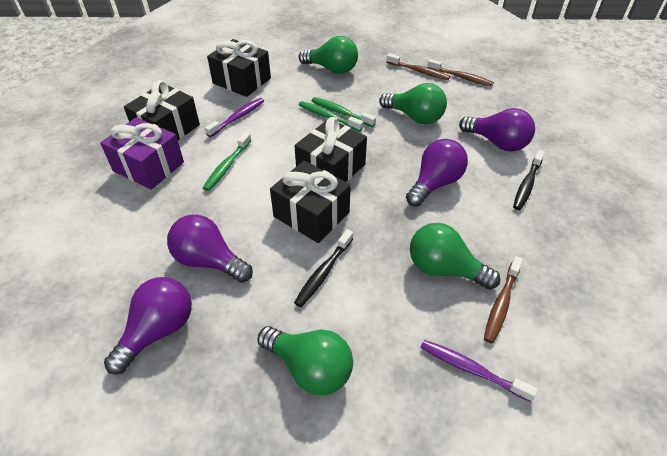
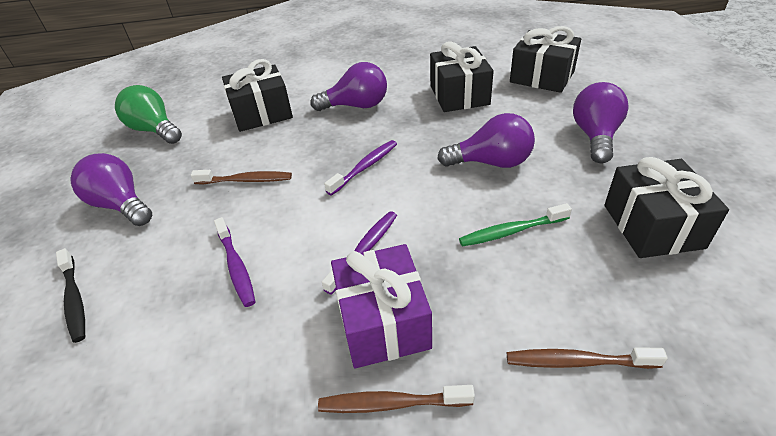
black toothbrush: 2 -> 1
green light bulb: 4 -> 1
green toothbrush: 3 -> 1
purple toothbrush: 2 -> 3

